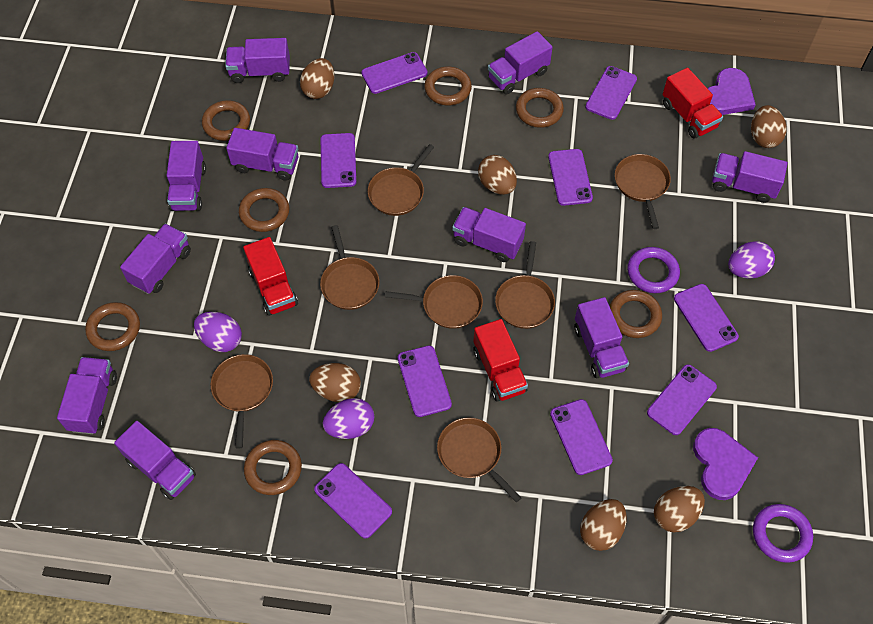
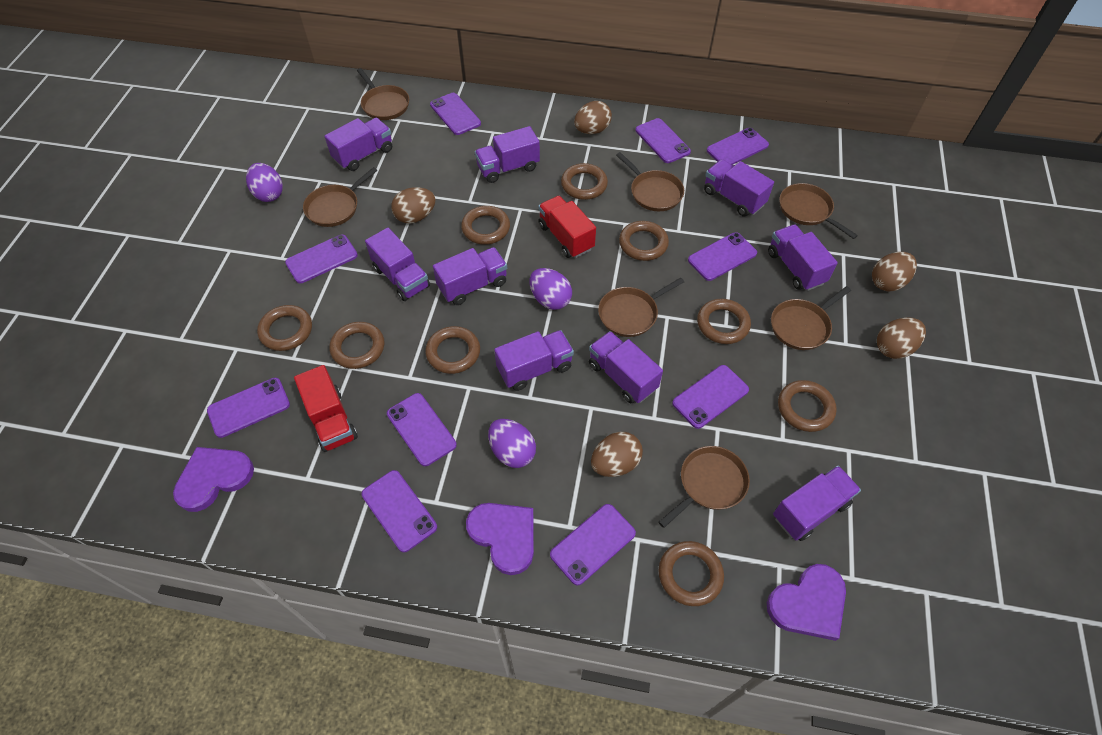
brown egg: 6 -> 5
brown ring: 7 -> 9
purple heart: 2 -> 3
purple phone: 9 -> 10
purple ring: 2 -> 0
purple truck: 10 -> 9
red truck: 3 -> 2

